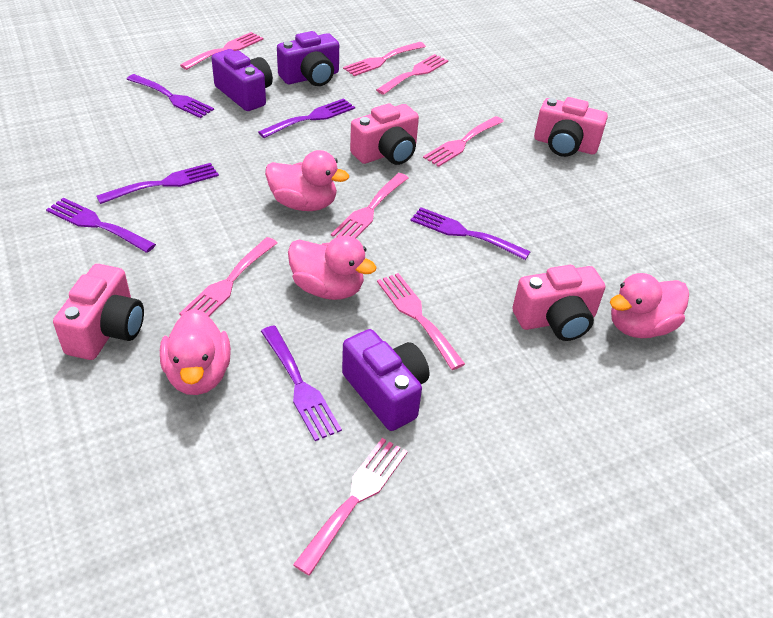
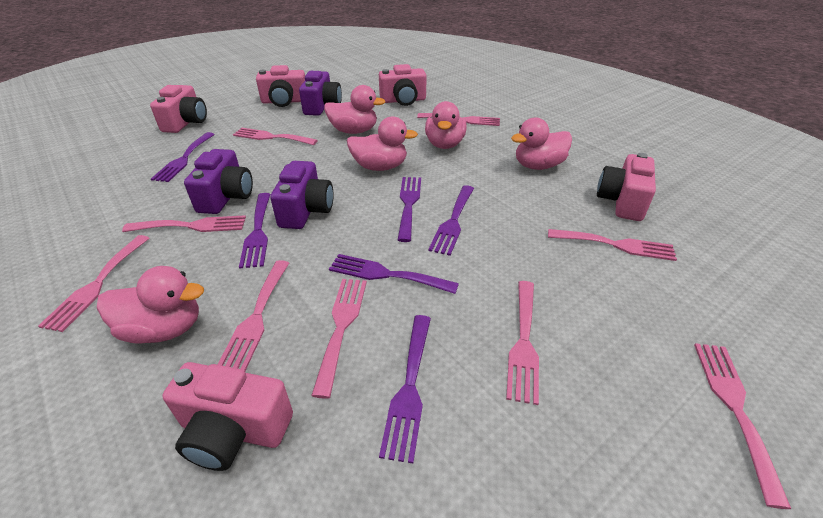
pink camera: 4 -> 5
pink duck: 4 -> 5
pink fork: 8 -> 9

